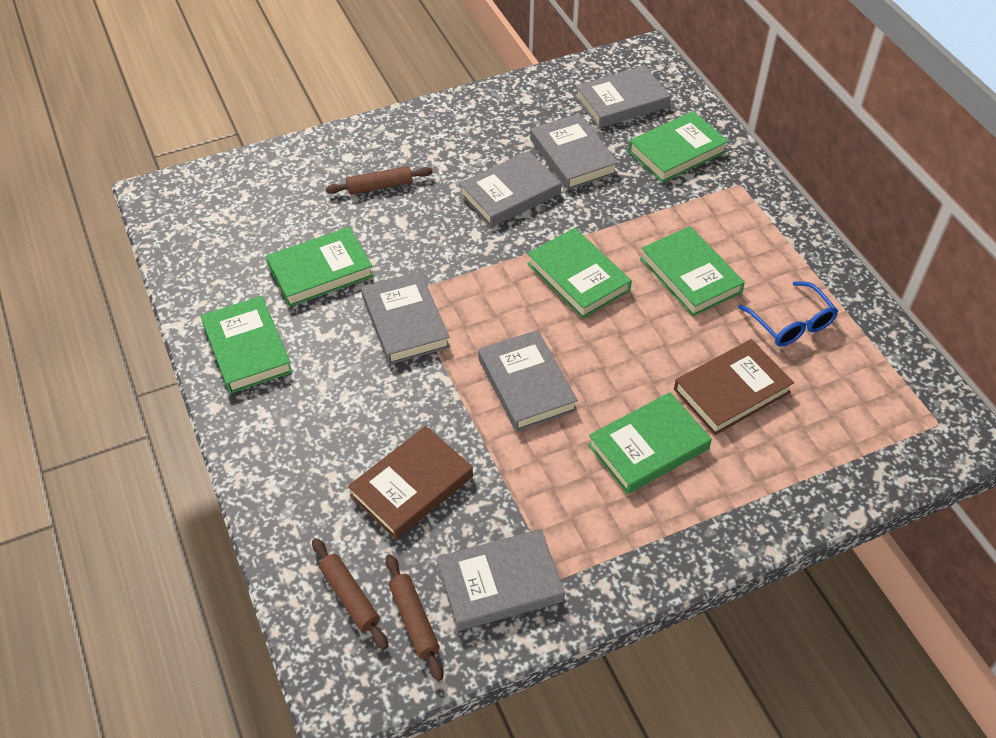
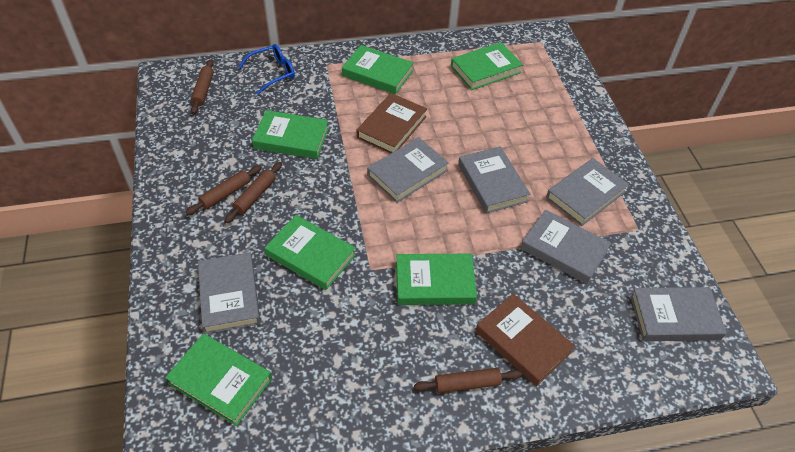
brown rolling pin: 3 -> 4

